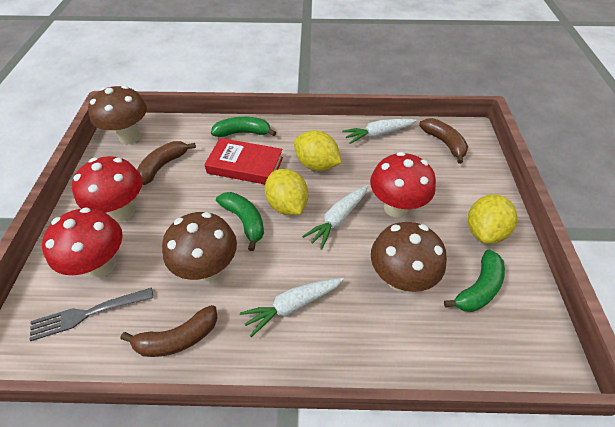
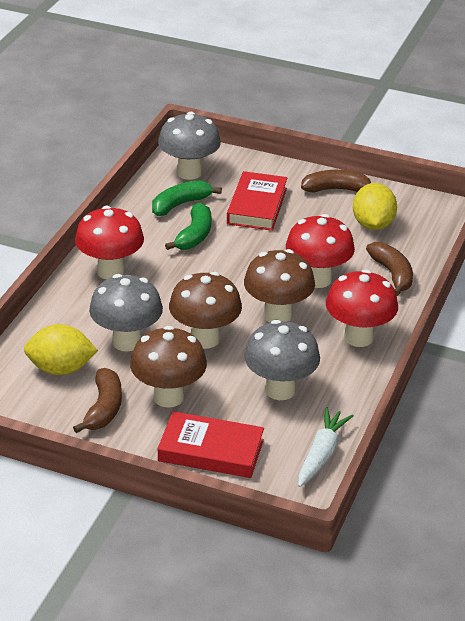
green banana: 3 -> 2
grey fork: 1 -> 0
grey mushroom: 0 -> 3
red book: 1 -> 2
white carrot: 3 -> 1
yellow lemon: 3 -> 2

